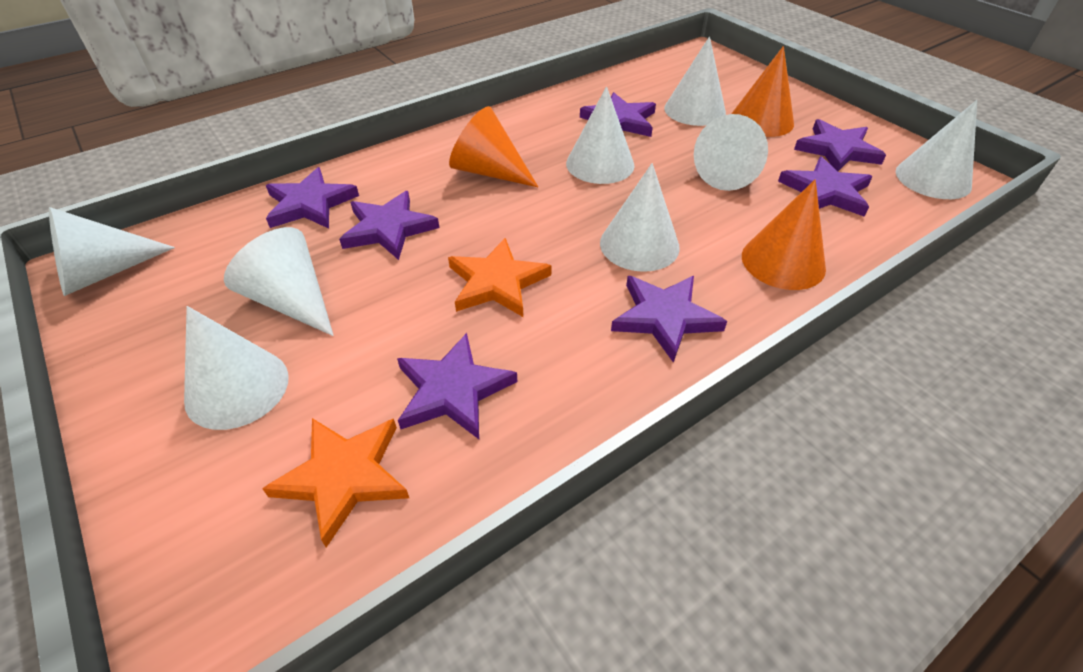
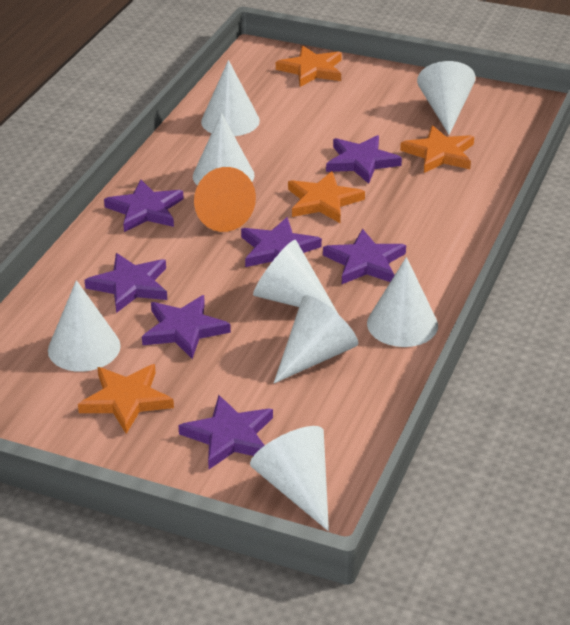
orange cone: 3 -> 1
orange star: 2 -> 4

